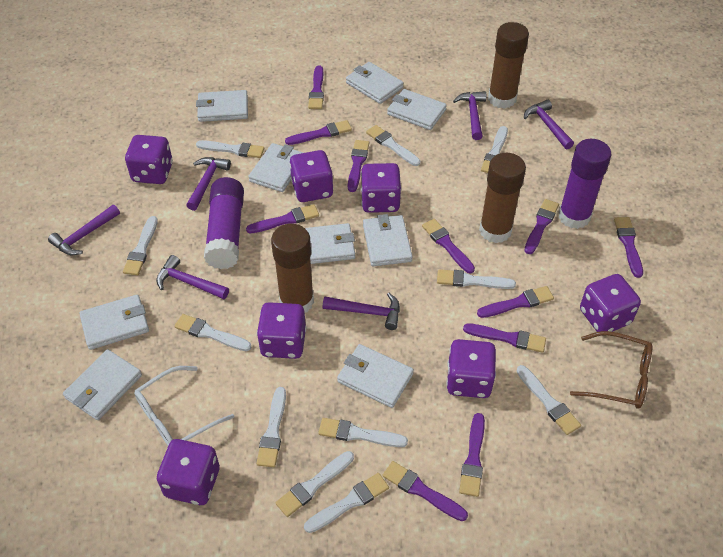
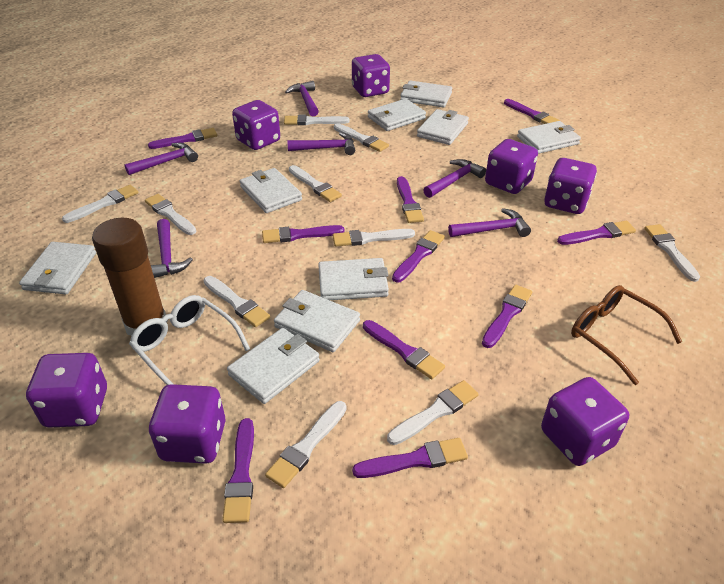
brown glue stick: 3 -> 1
purple brush: 11 -> 10
purple glue stick: 2 -> 0
white brush: 11 -> 10

